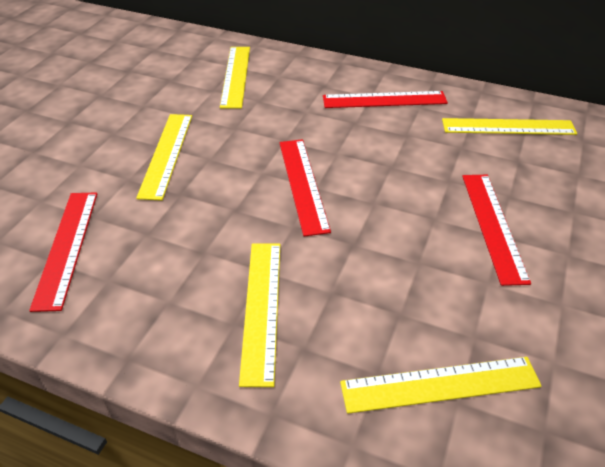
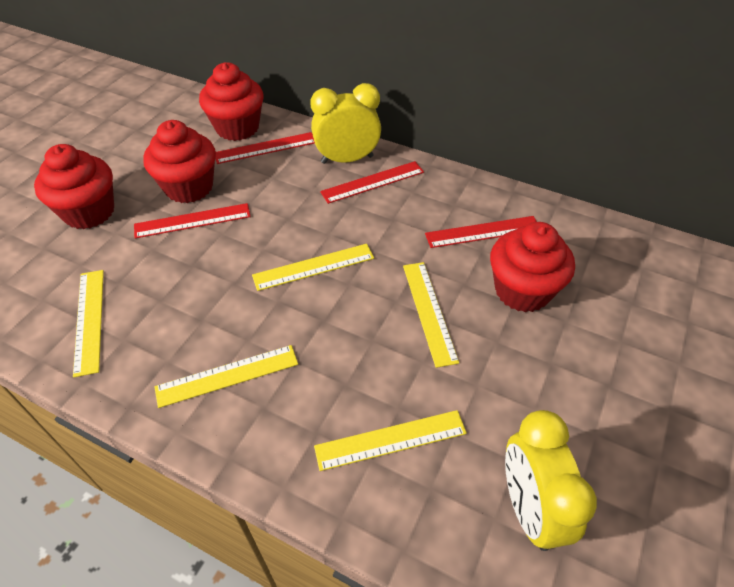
red cupcake: 0 -> 4
yellow clock: 0 -> 2

